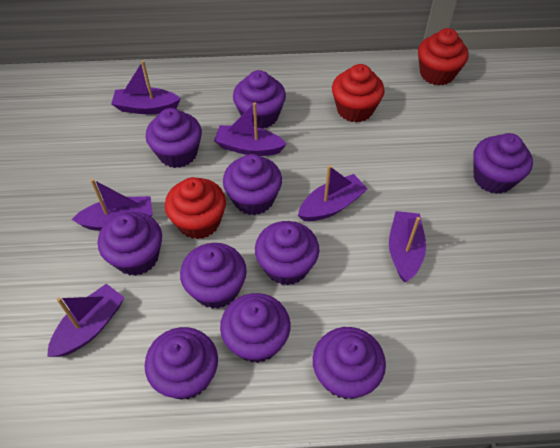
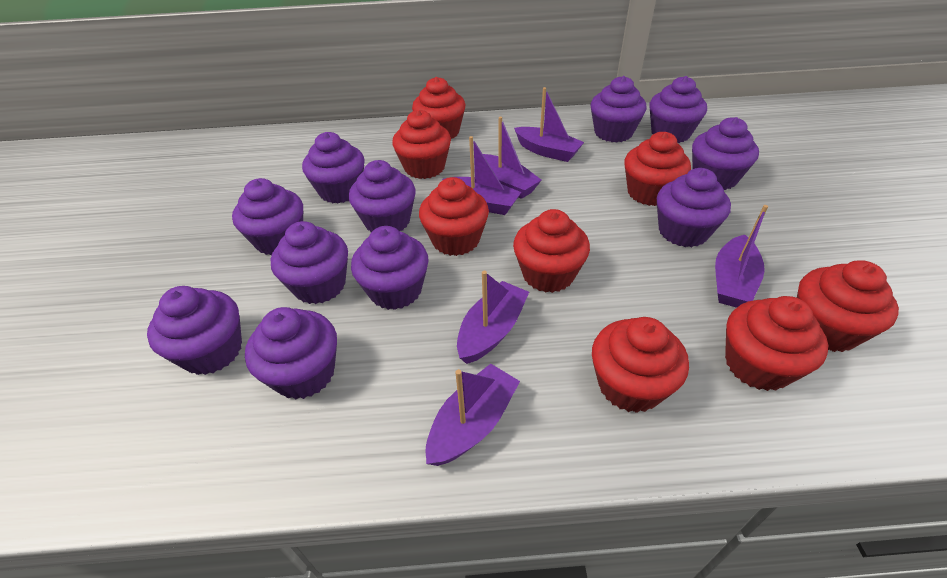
purple cupcake: 10 -> 11
red cupcake: 3 -> 8

